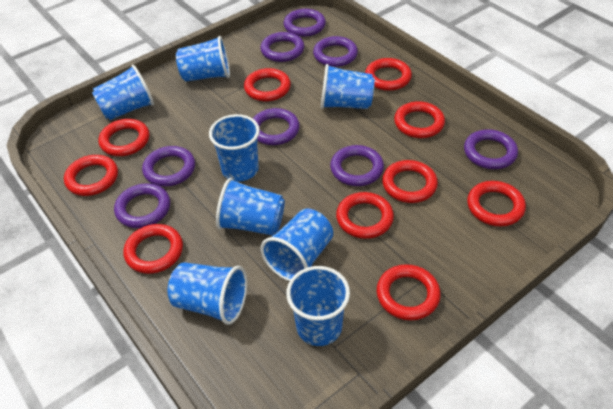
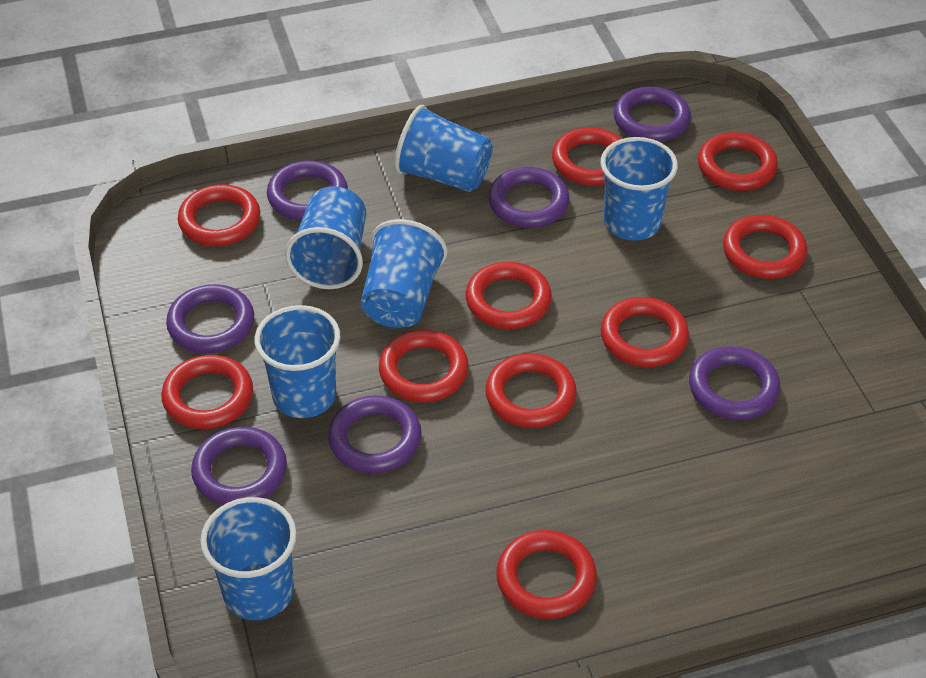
blue cup: 8 -> 6
purple ring: 8 -> 7

